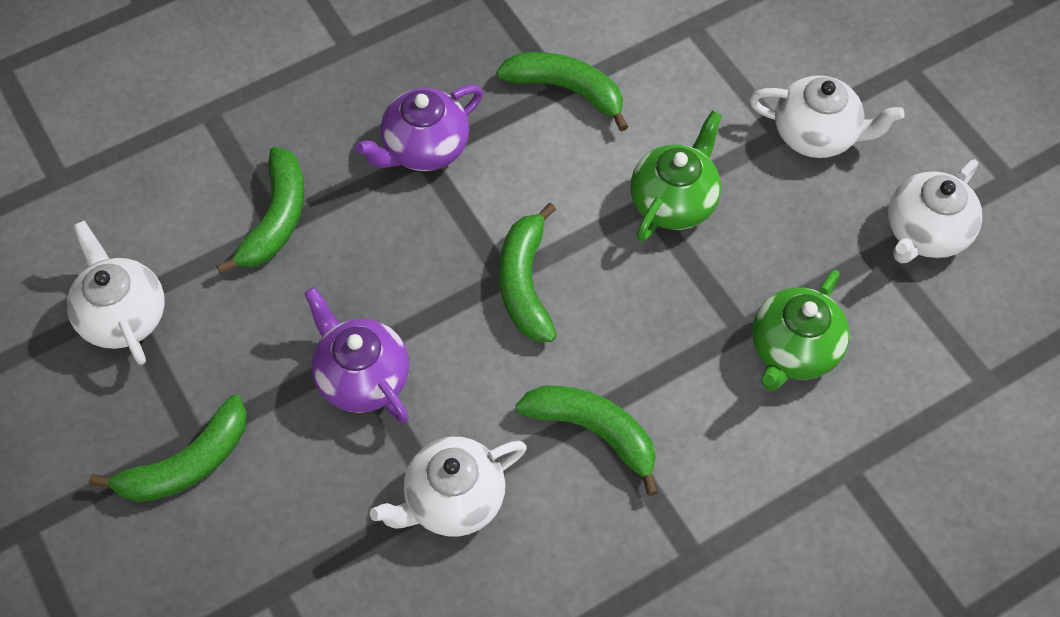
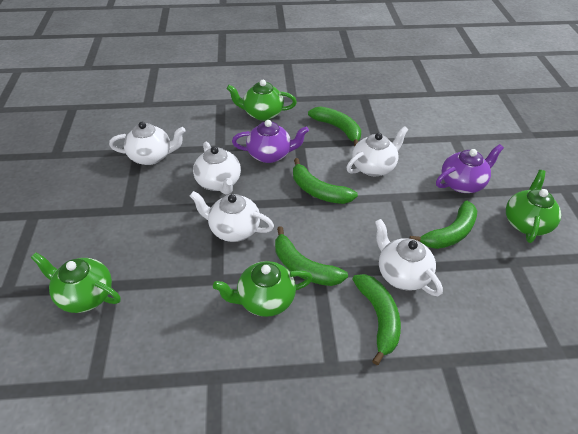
green teapot: 2 -> 4
white teapot: 4 -> 5

